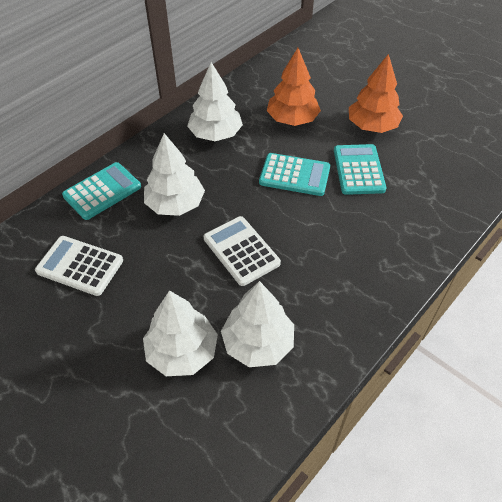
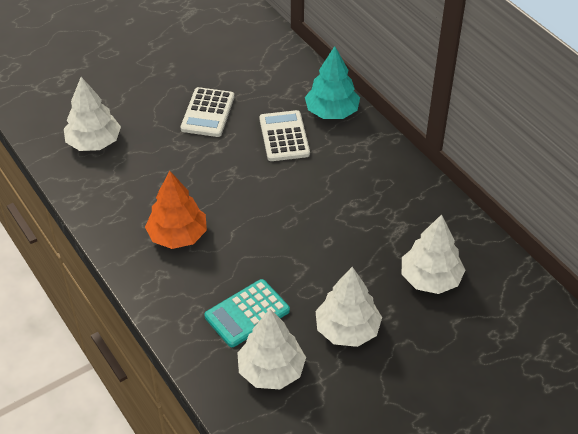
orange tree: 2 -> 1
turquoise calculator: 3 -> 1
turquoise tree: 0 -> 1

